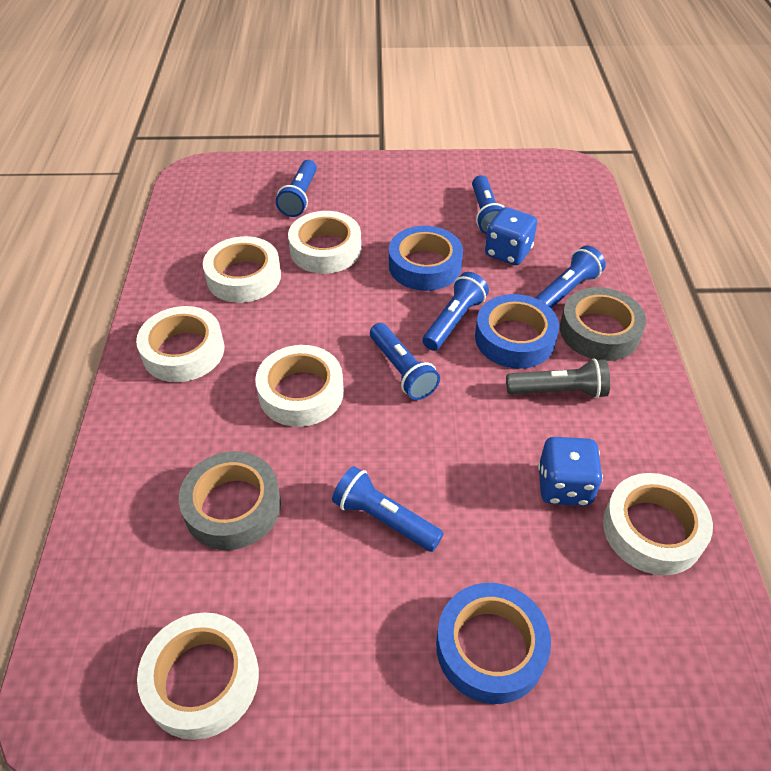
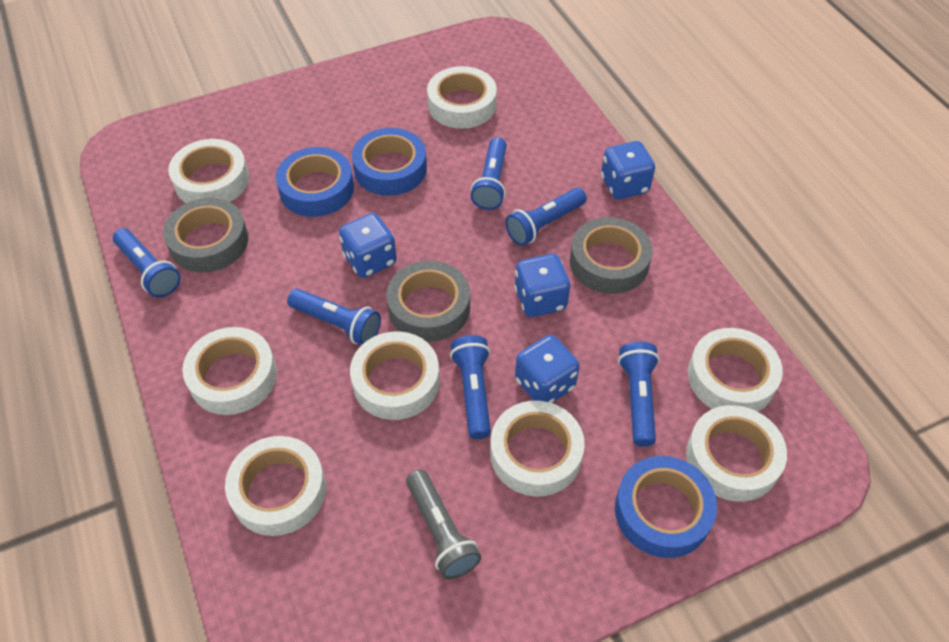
blue dice: 2 -> 4
grey tape: 2 -> 3
white tape: 6 -> 8

